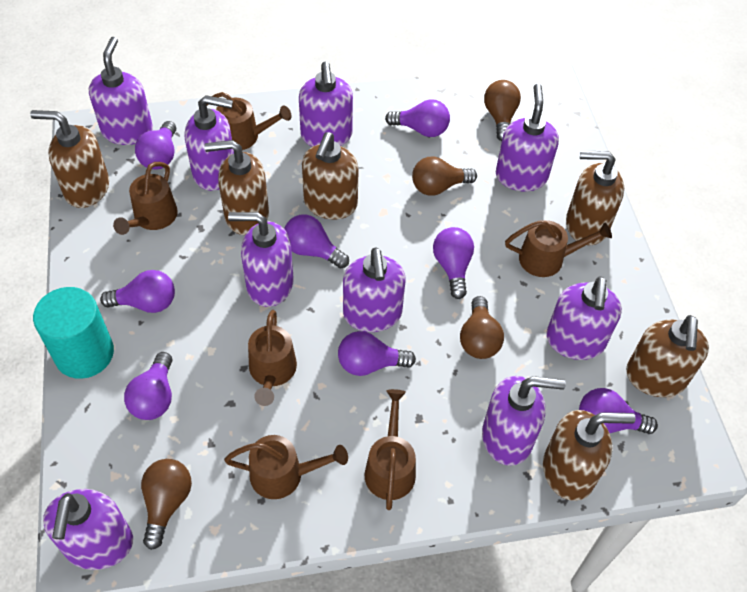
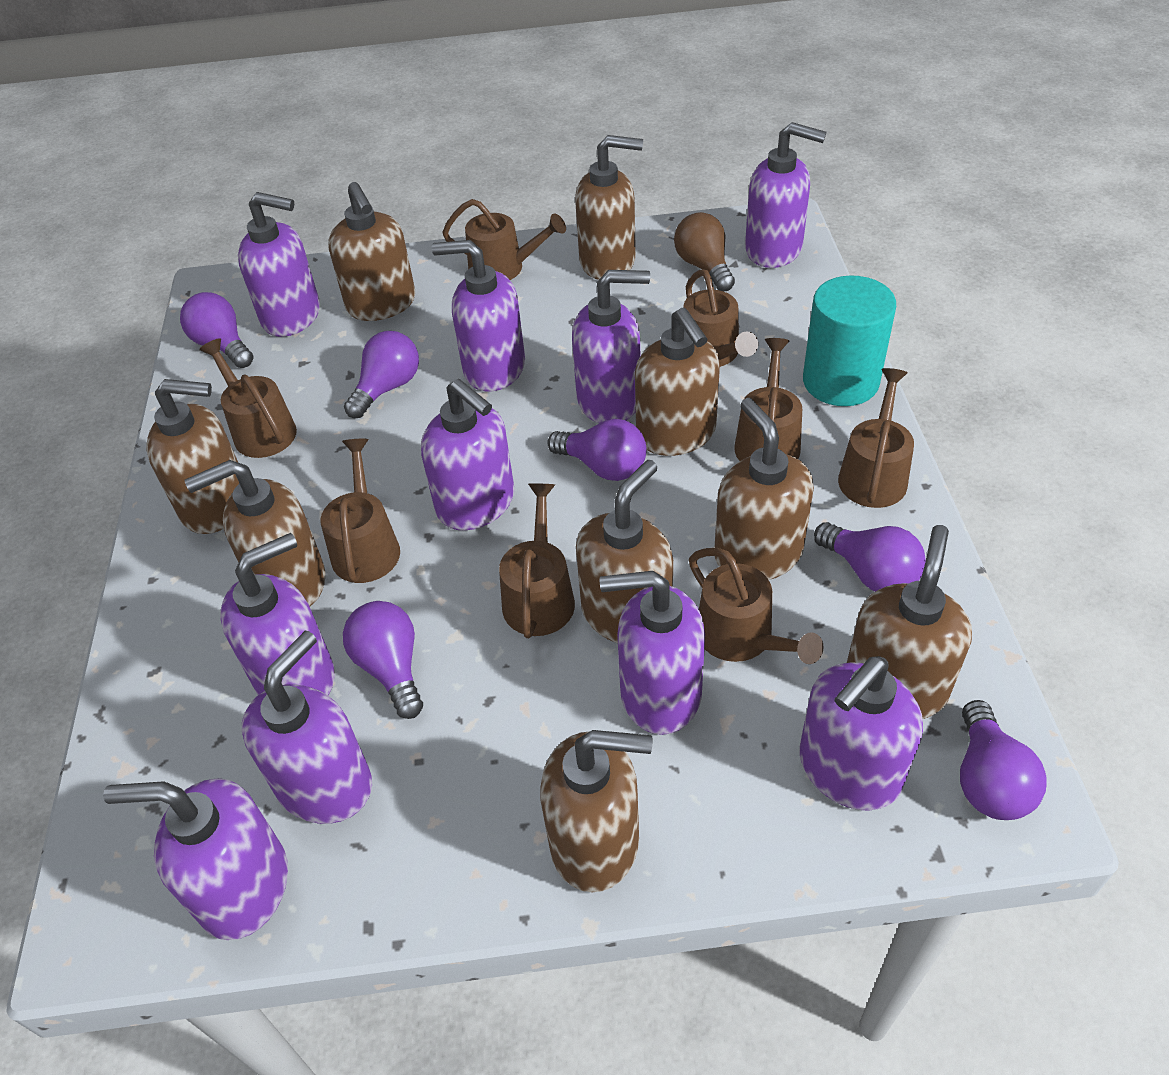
brown light bulb: 4 -> 1
brown soap dispenser: 6 -> 9
brown watering can: 6 -> 8
purple light bulb: 8 -> 6
purple soap dispenser: 9 -> 10

